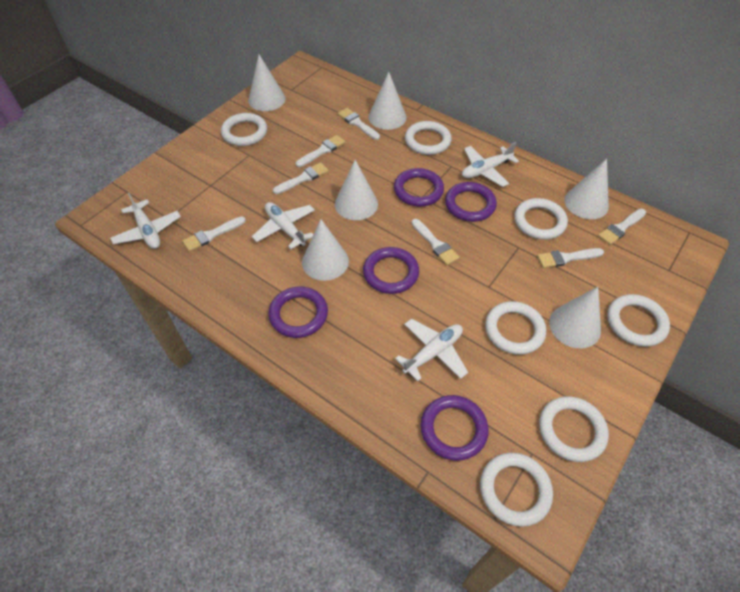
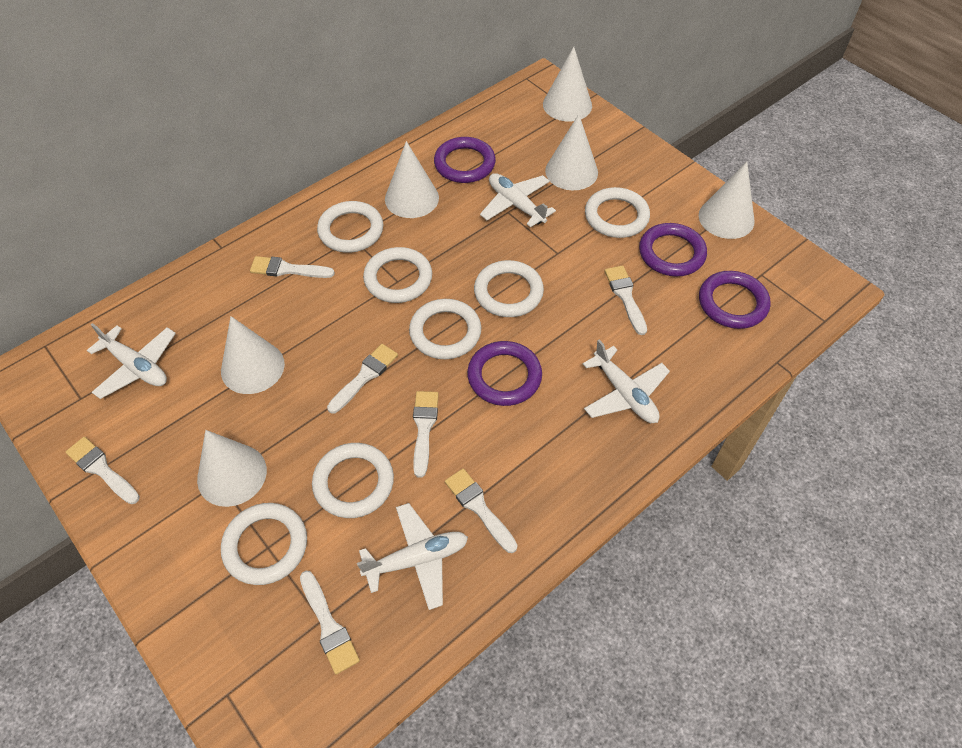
purple ring: 5 -> 4

